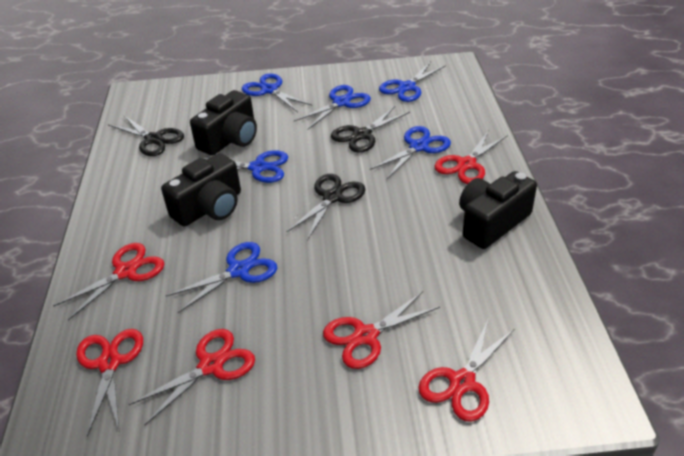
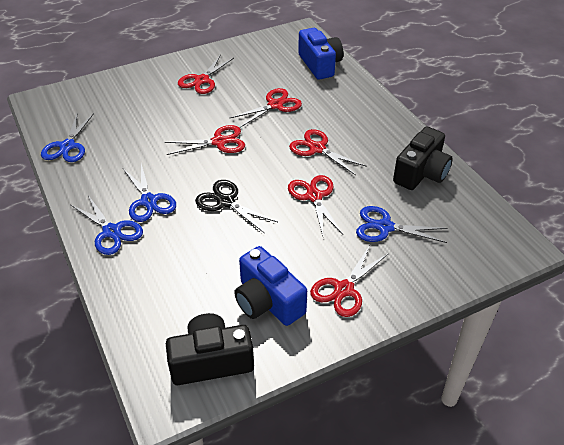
black camera: 3 -> 2
black scissors: 3 -> 1
blue camera: 0 -> 2
blue scissors: 6 -> 4

